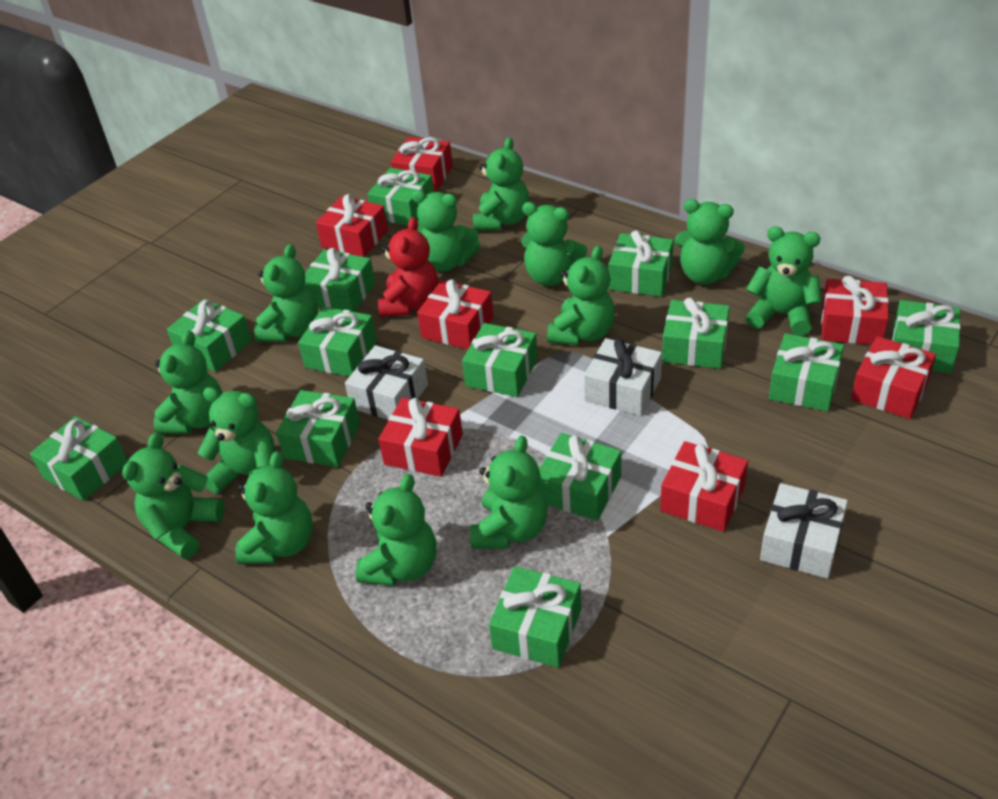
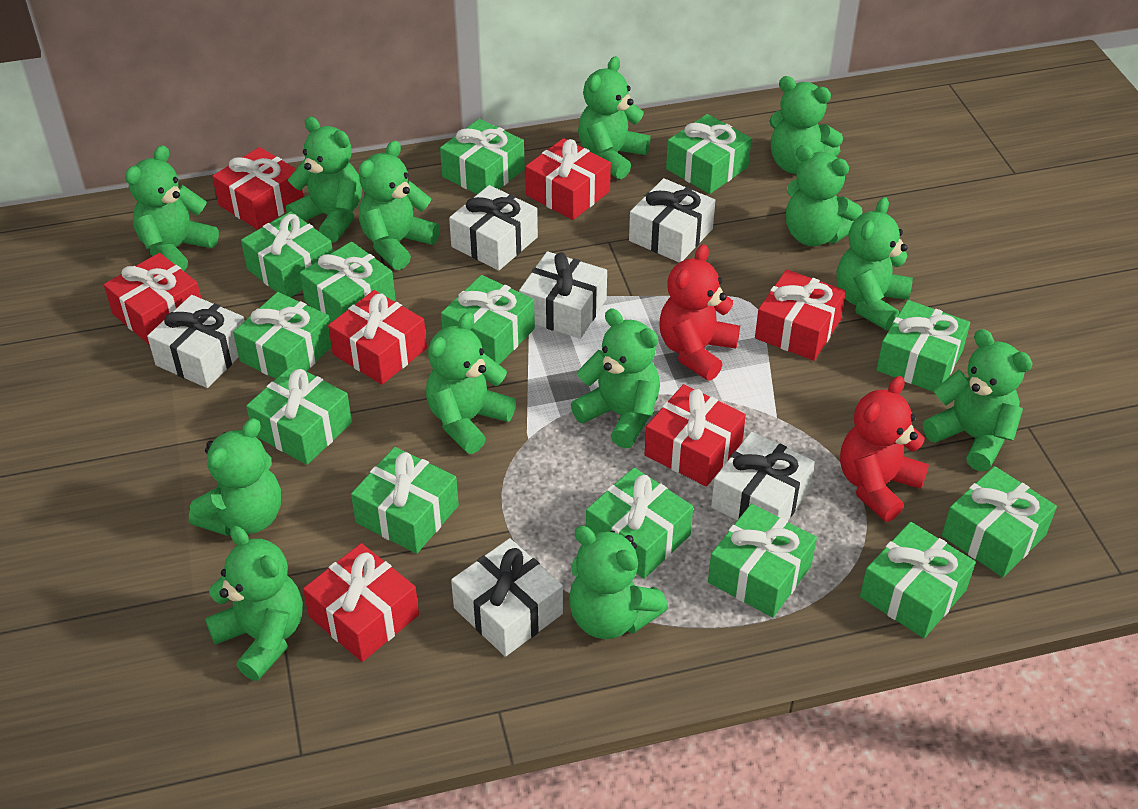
red teddy bear: 1 -> 2
white gift: 3 -> 6

